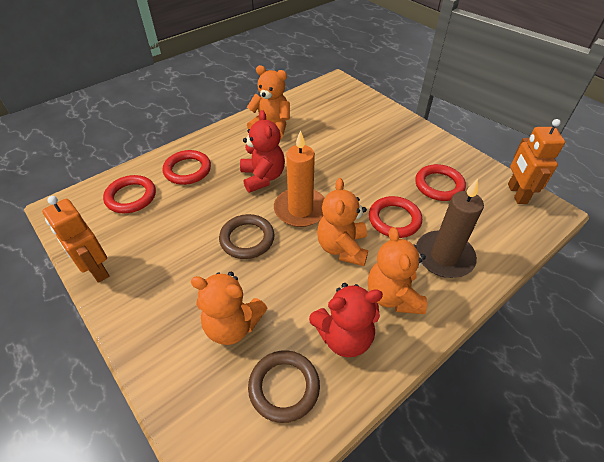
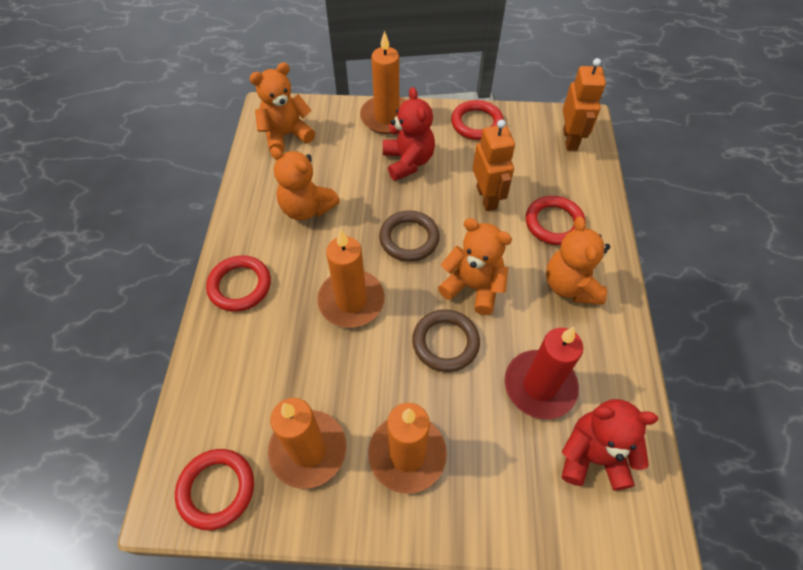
brown candle: 1 -> 0
orange candle: 1 -> 4
red candle: 0 -> 1

